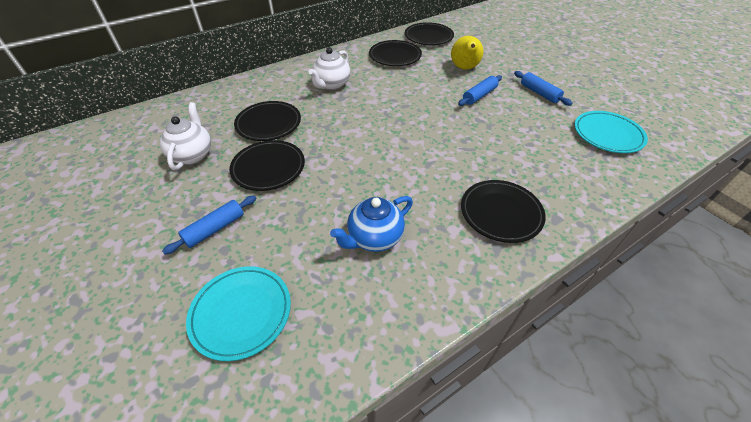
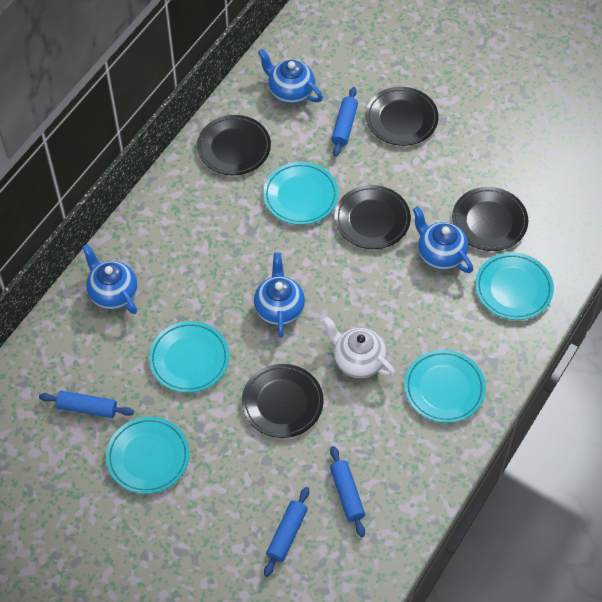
blue rolling pin: 3 -> 4
blue teapot: 1 -> 4
turquoise plate: 2 -> 5
white teapot: 2 -> 1
yellow pear: 1 -> 0

